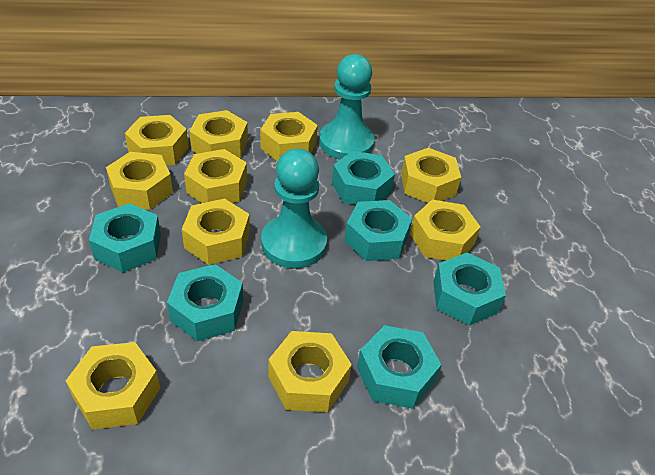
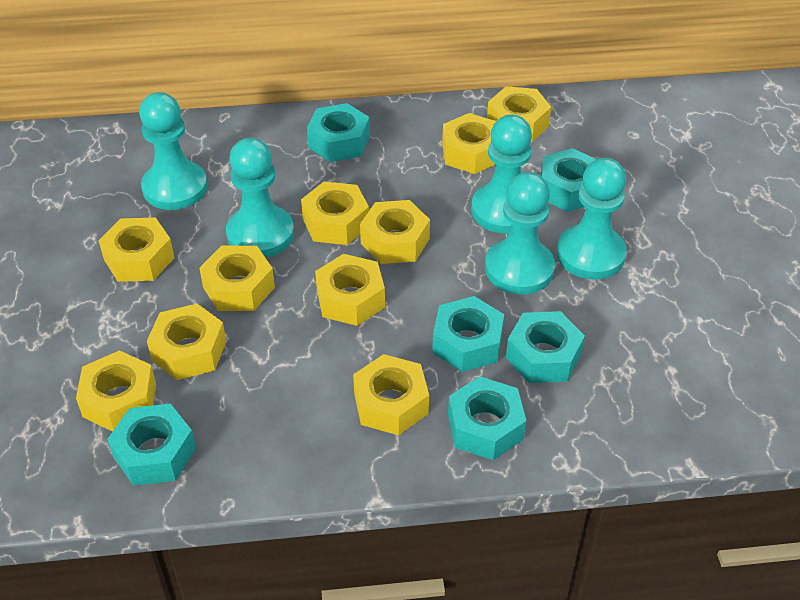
turquoise pawn: 2 -> 5

